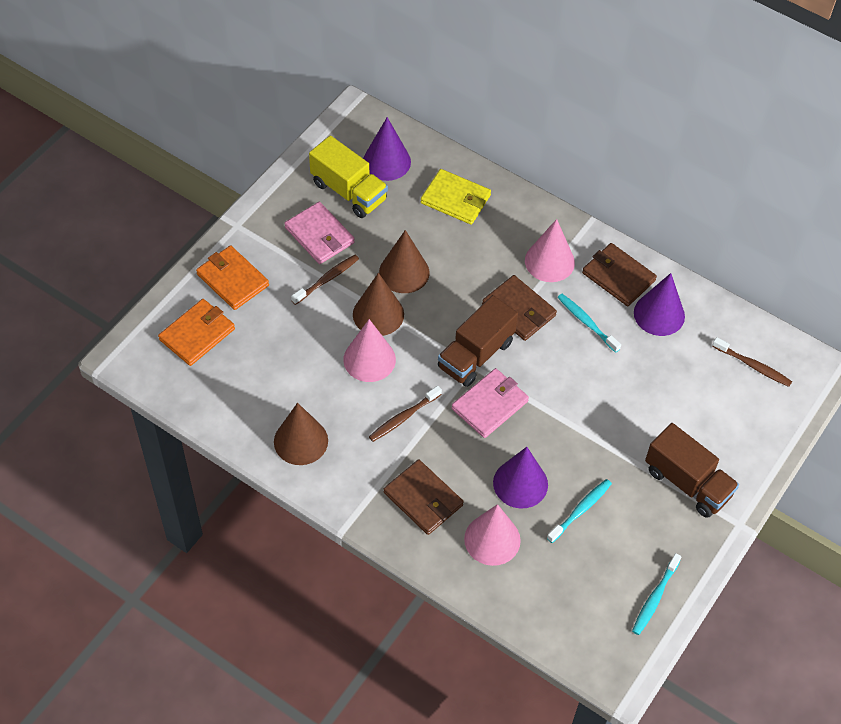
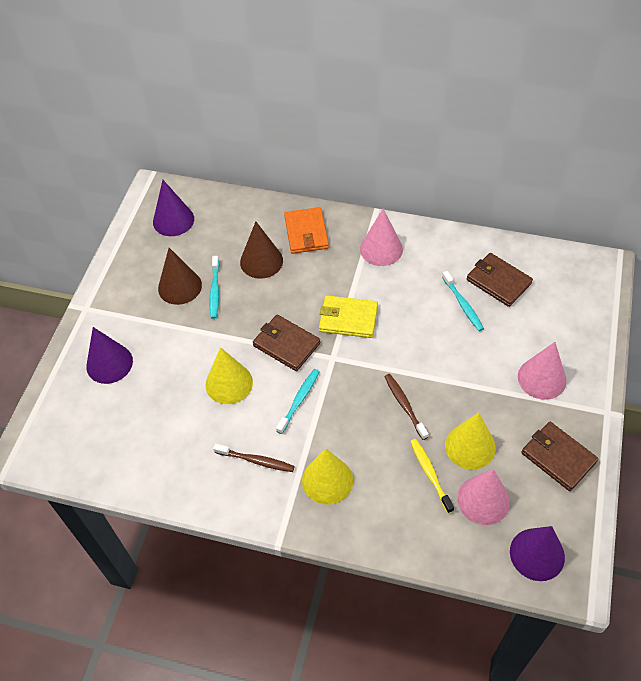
brown cone: 3 -> 2
brown toothbrush: 3 -> 2
brown truck: 2 -> 0
orange wallet: 2 -> 1
pink wallet: 2 -> 0
yellow cone: 0 -> 3
yellow toothbrush: 0 -> 1
yellow truck: 1 -> 0

